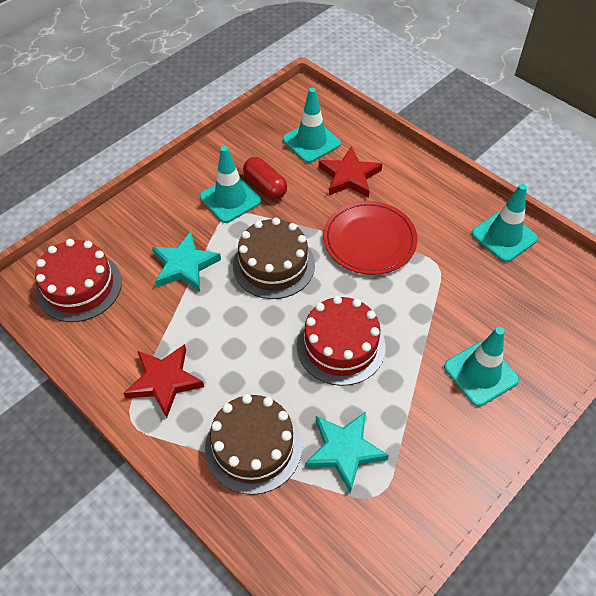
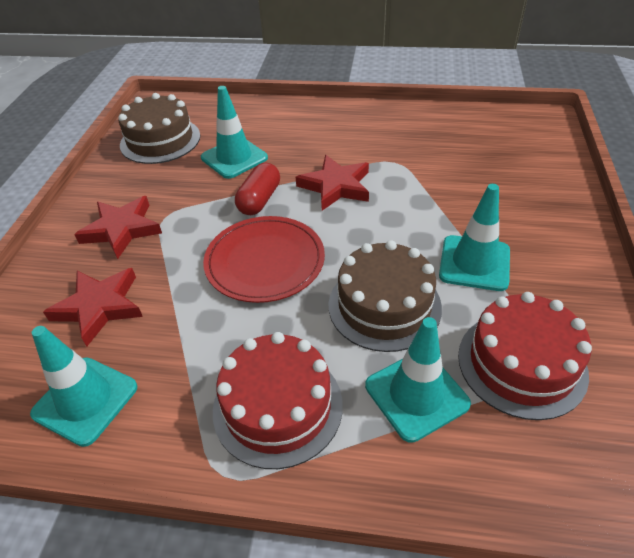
red star: 2 -> 3
turquoise star: 2 -> 0

